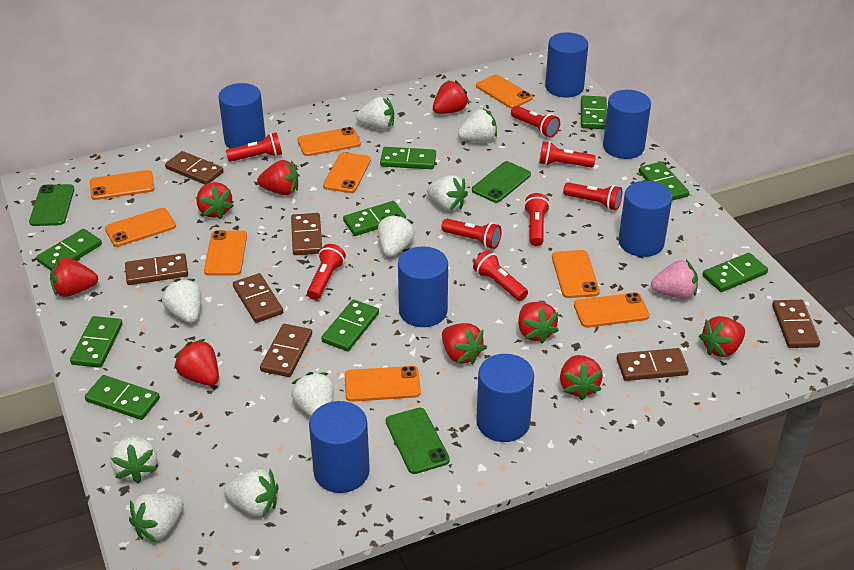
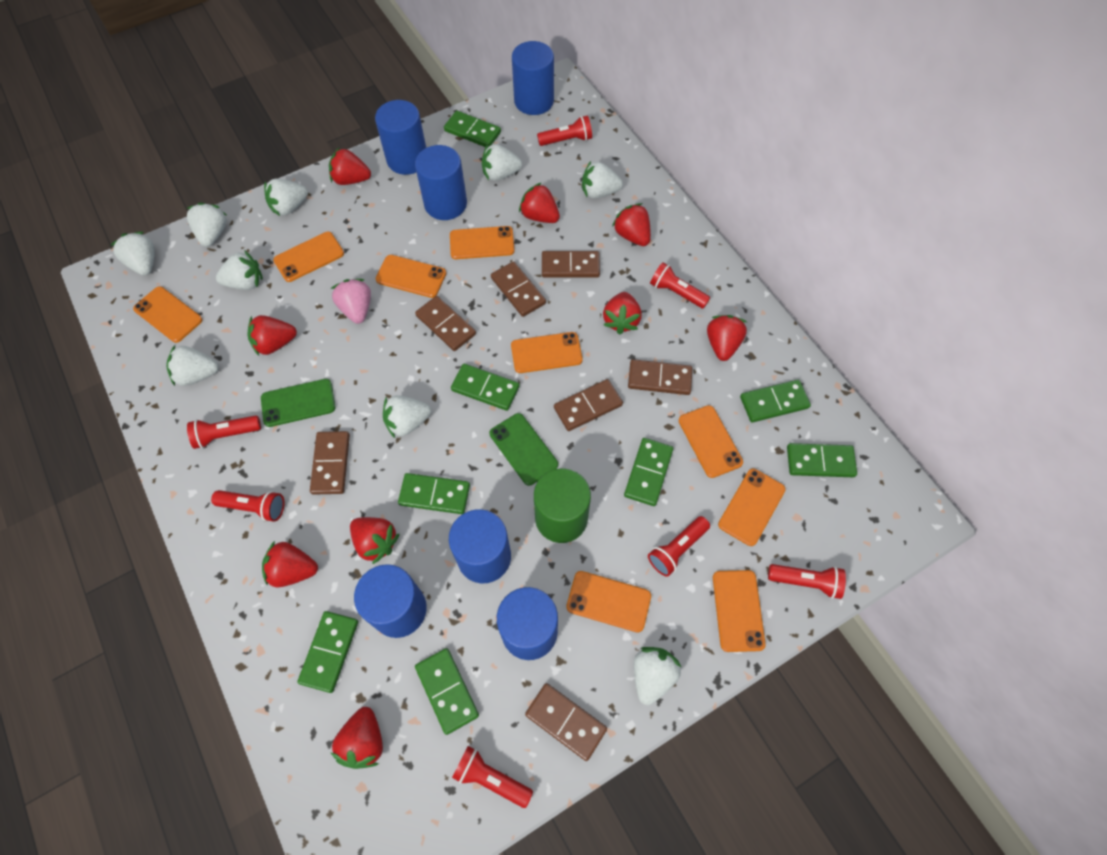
blue cylinder: 7 -> 6
green cylinder: 0 -> 1
green domino: 9 -> 8
green phone: 3 -> 2
red flashlight: 8 -> 7

